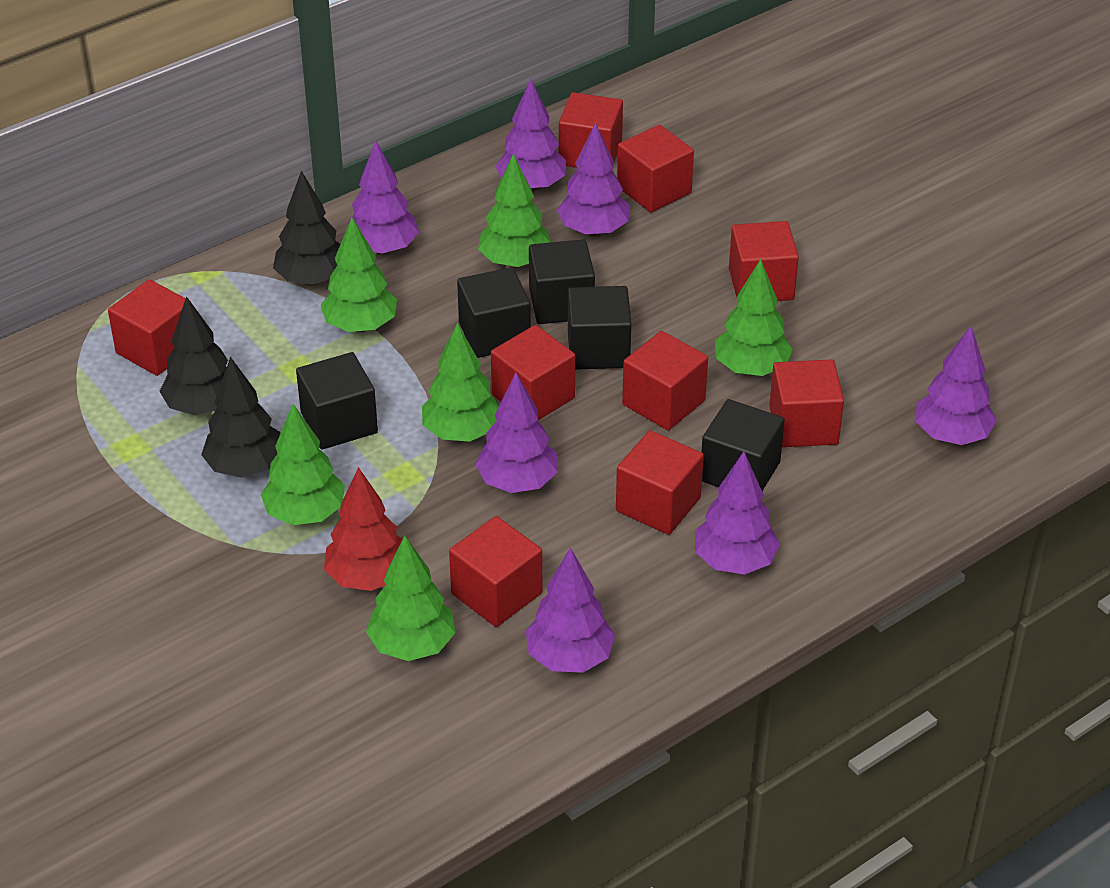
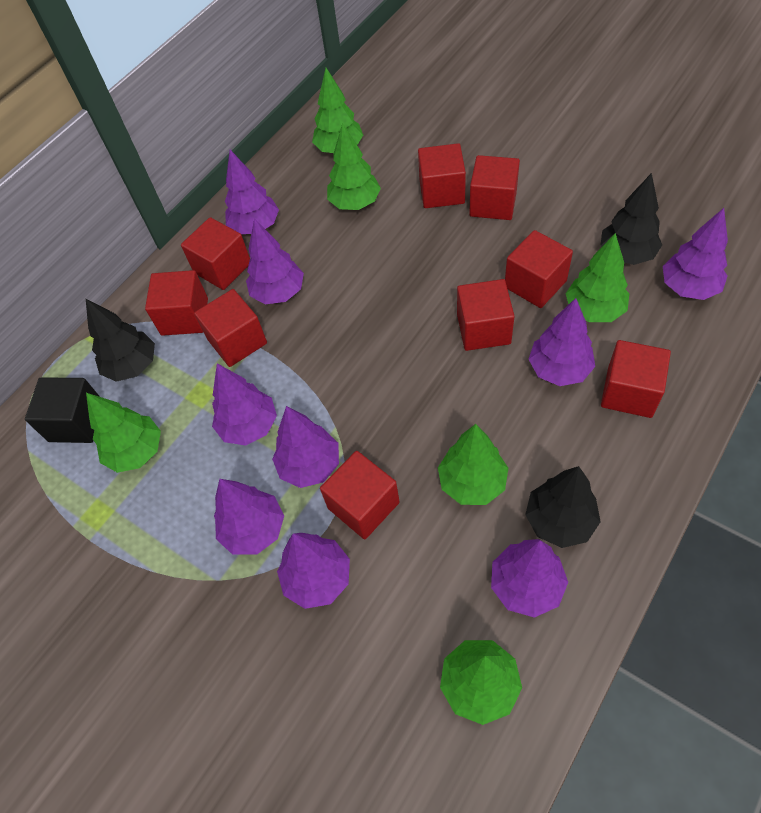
black cube: 5 -> 1
purple tree: 7 -> 9
red tree: 1 -> 0

